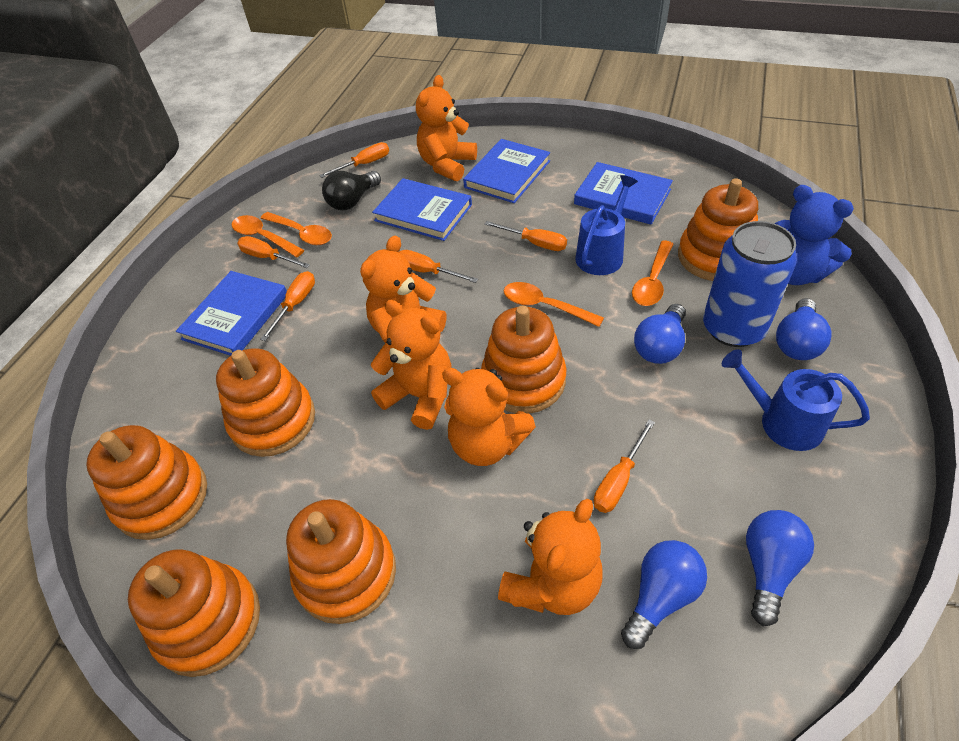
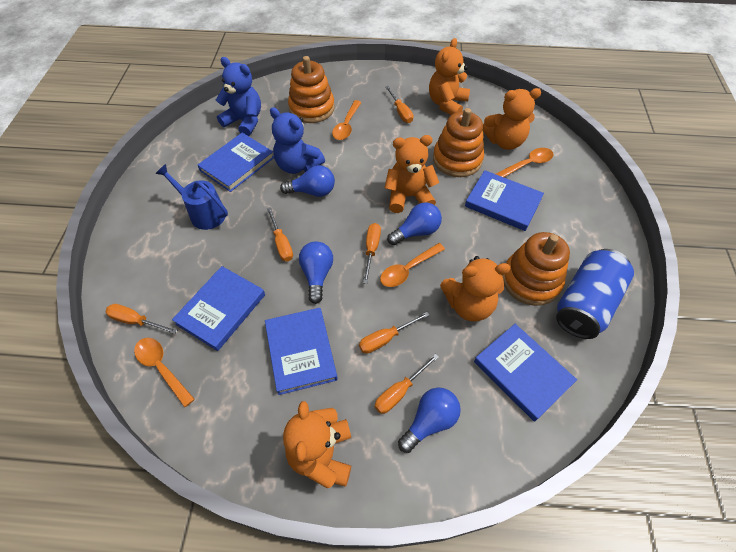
black light bulb: 1 -> 0
blue book: 4 -> 5
blue teddy bear: 1 -> 2
blue watering can: 2 -> 1
orange stacking toy: 6 -> 3

